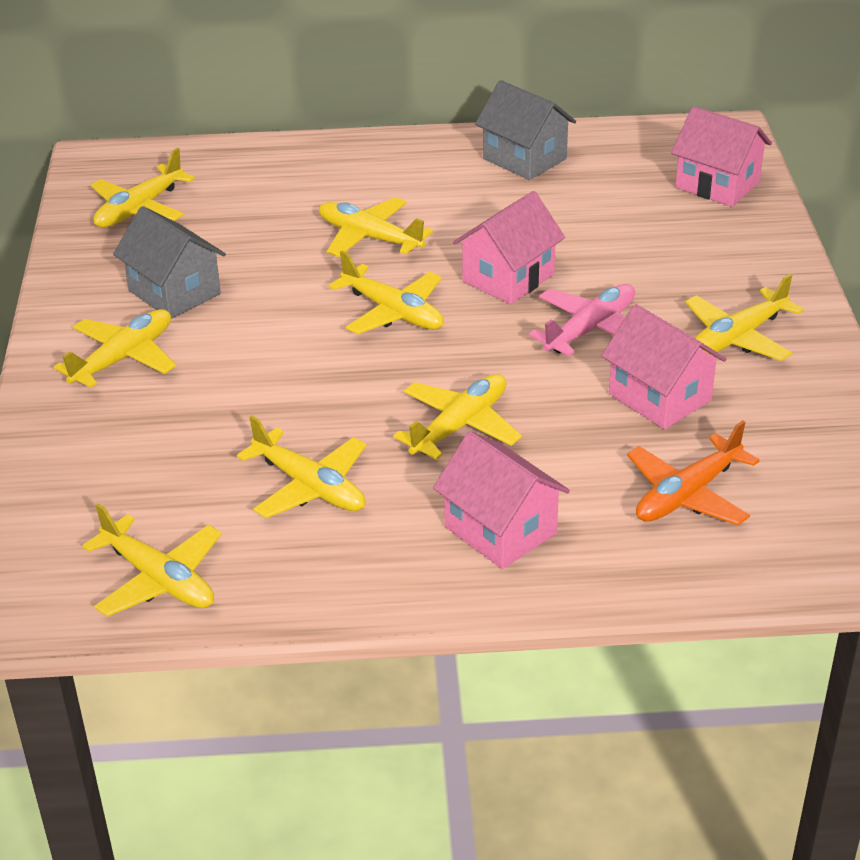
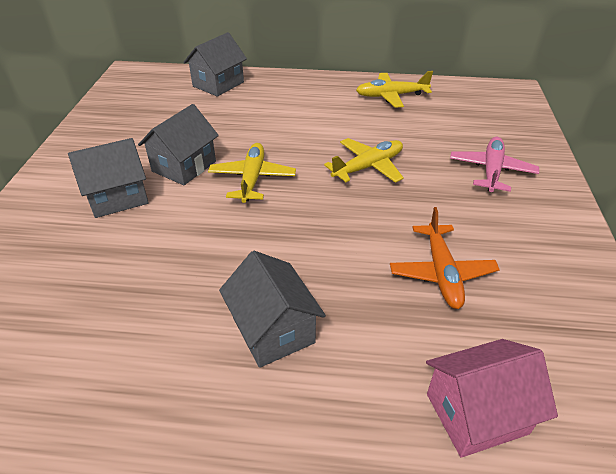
grey house: 2 -> 4
pink house: 4 -> 1
yellow plane: 8 -> 3

